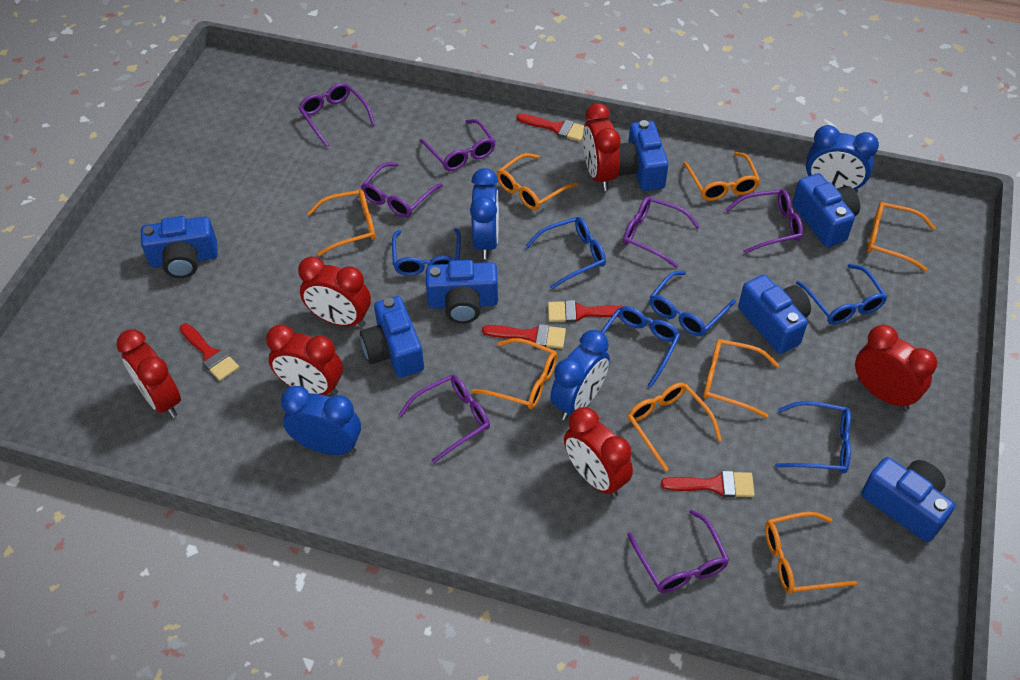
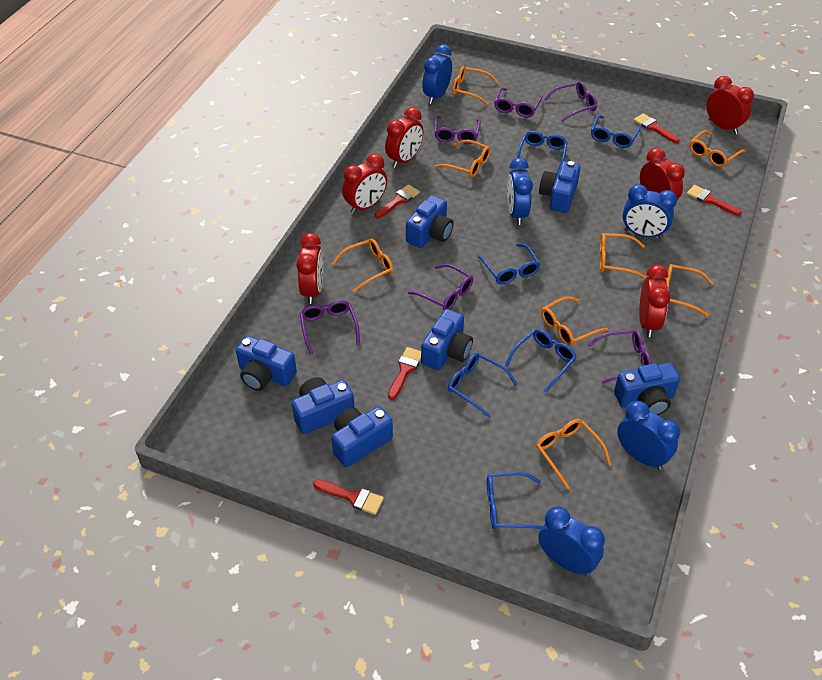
blue clock: 4 -> 5
purple glasses: 7 -> 6

